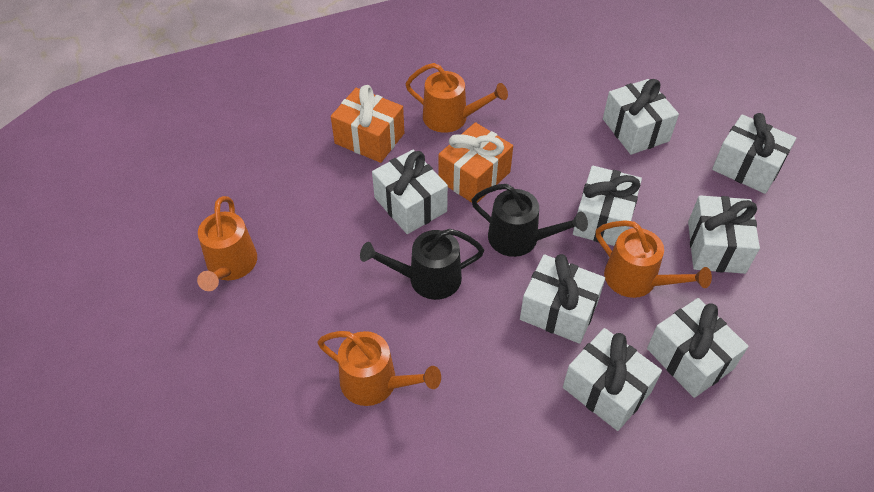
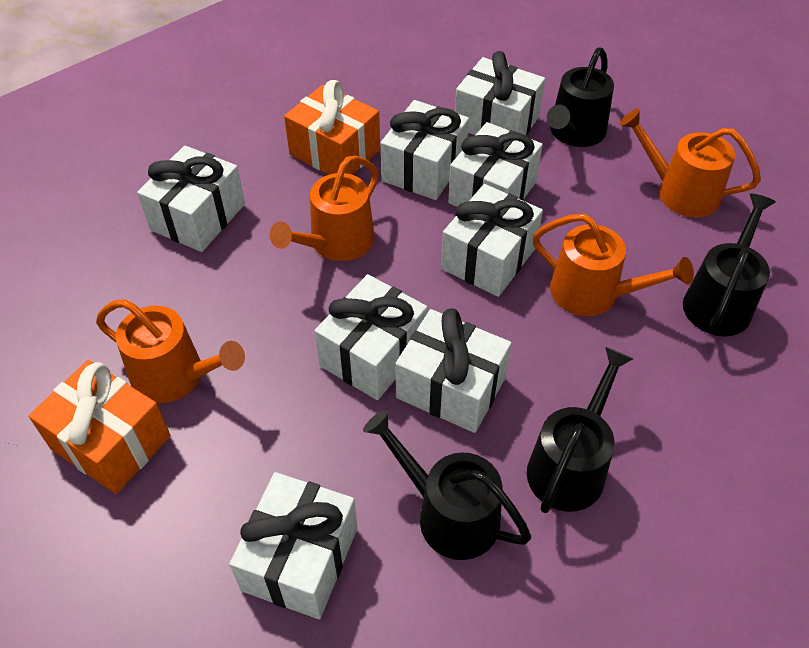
black watering can: 2 -> 4

